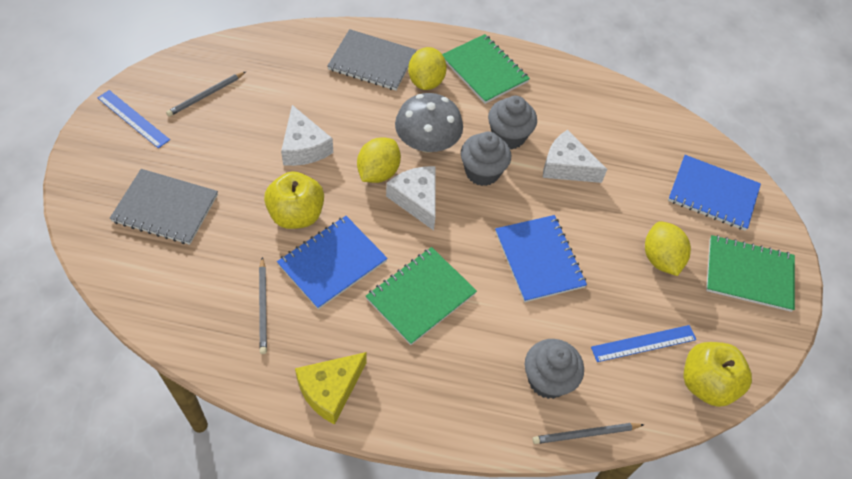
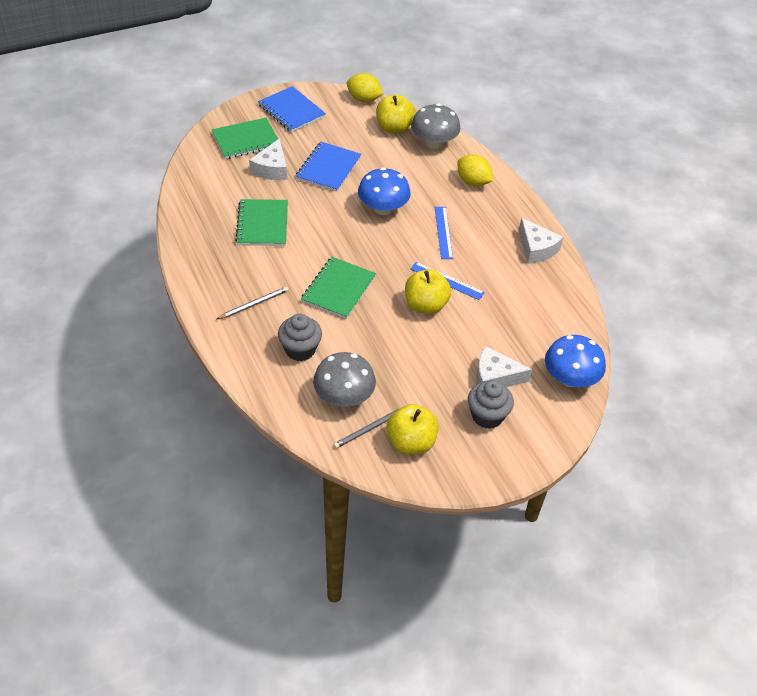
blue mushroom: 0 -> 2
blue notebook: 3 -> 2
grey cupcake: 3 -> 2
grey mushroom: 1 -> 2
grey notebook: 2 -> 0
grey pencil: 3 -> 2
yellow apple: 2 -> 3
yellow cheese: 1 -> 0
yellow lemon: 3 -> 2

